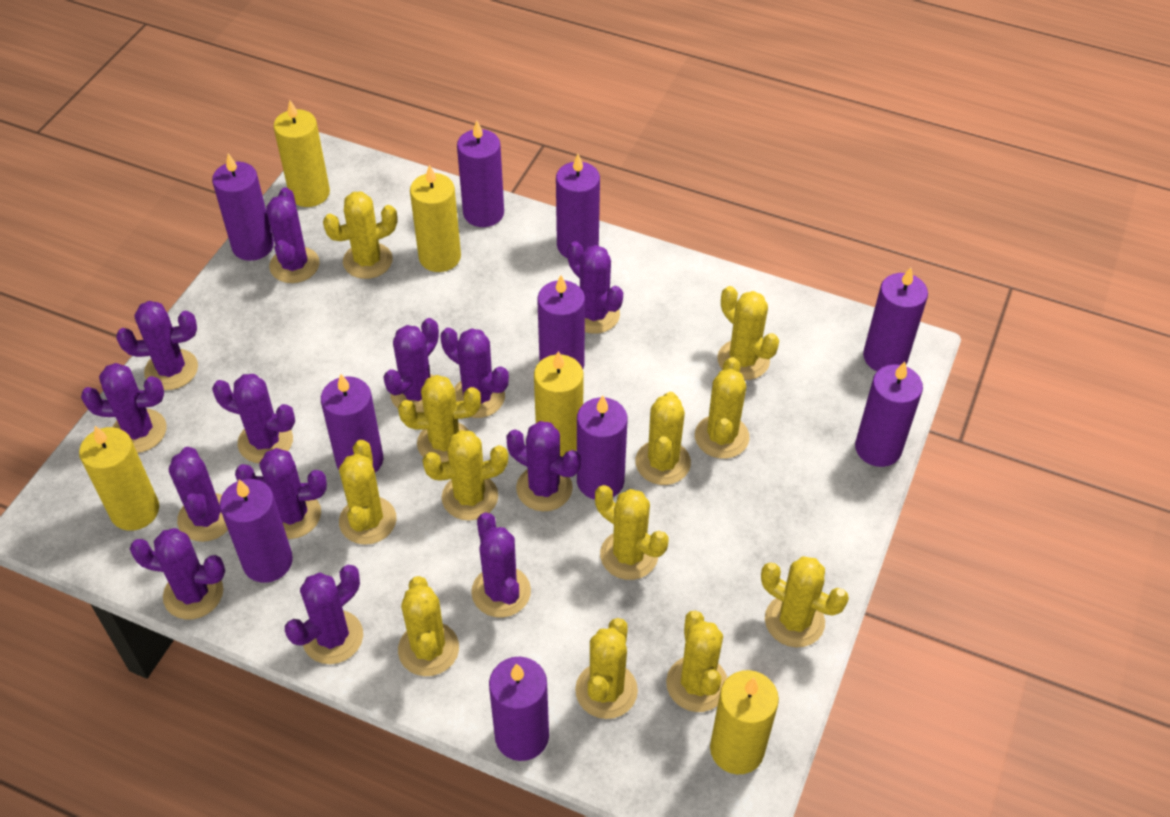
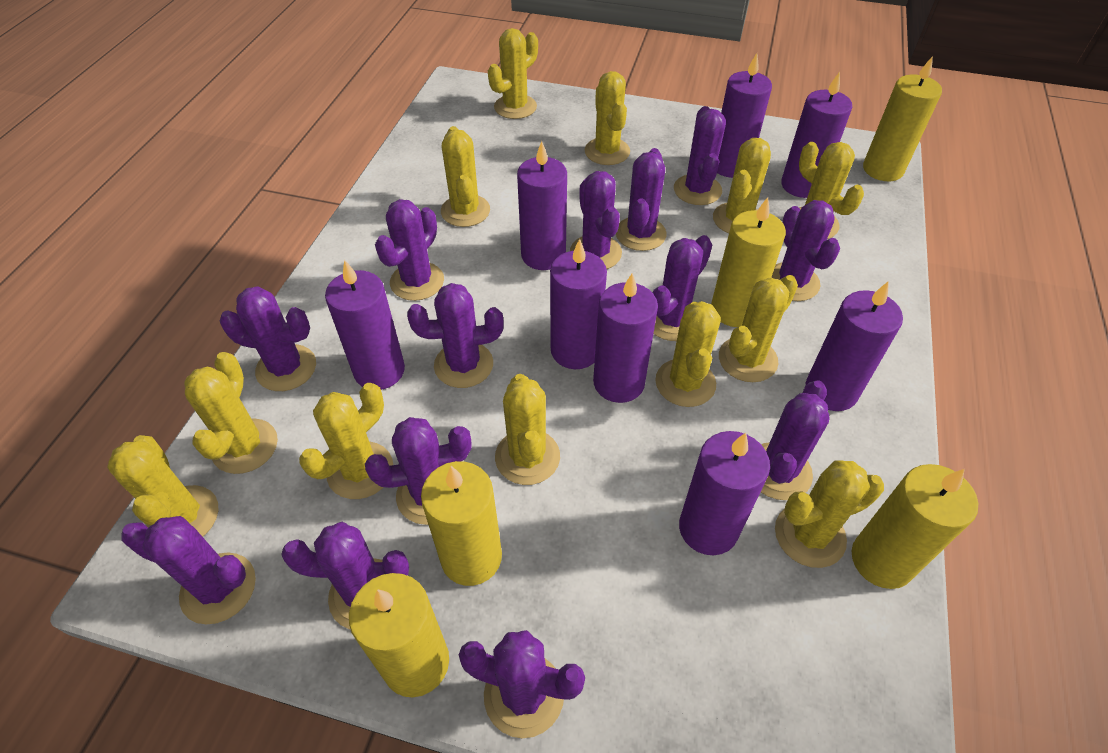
purple candle: 10 -> 8

